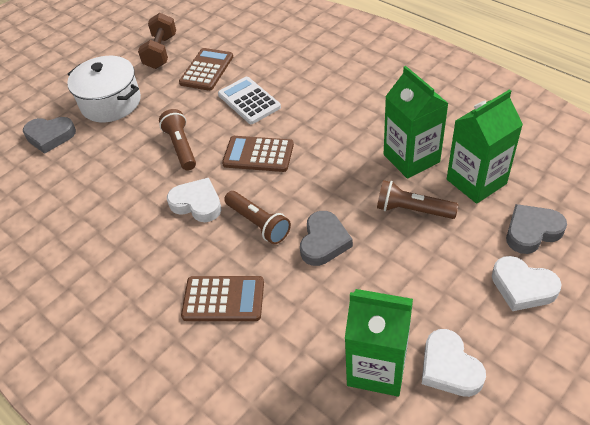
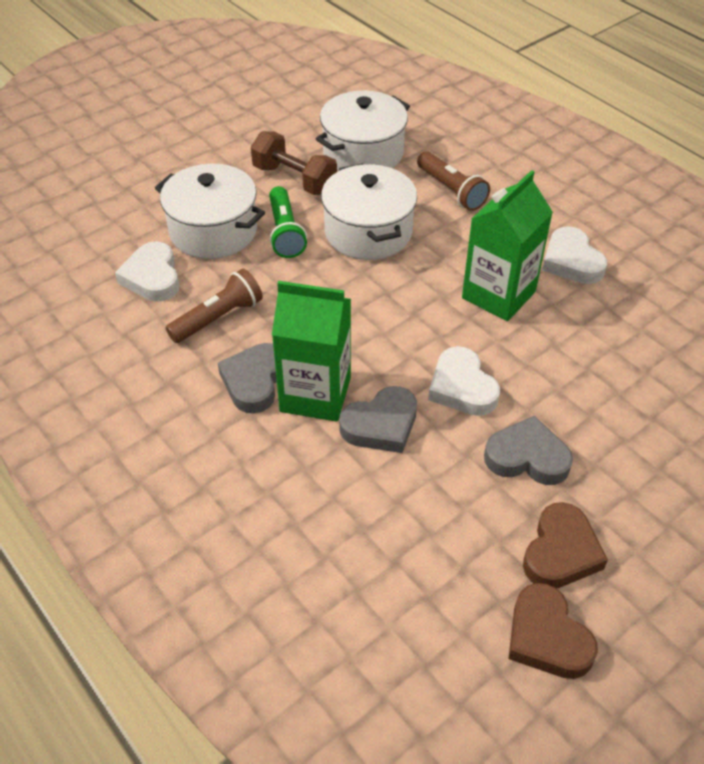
brown calculator: 3 -> 0
brown flashlight: 3 -> 2
brown heart: 0 -> 2
green carton: 3 -> 2
green flashlight: 0 -> 1
white calculator: 1 -> 0
white pot: 1 -> 3

